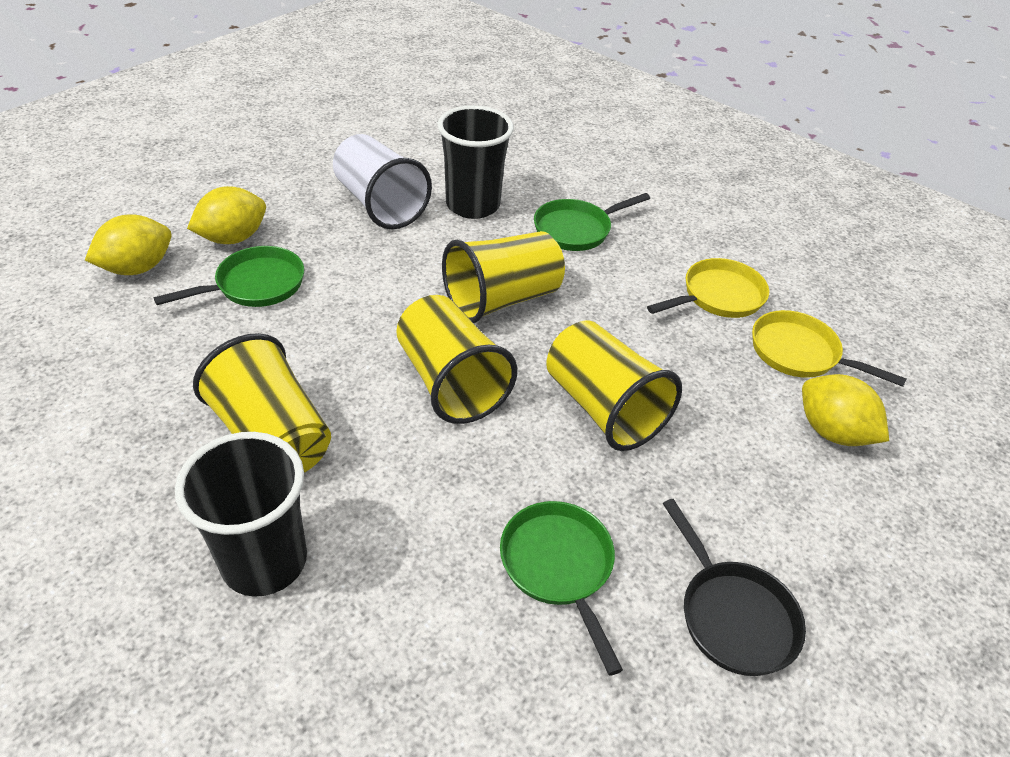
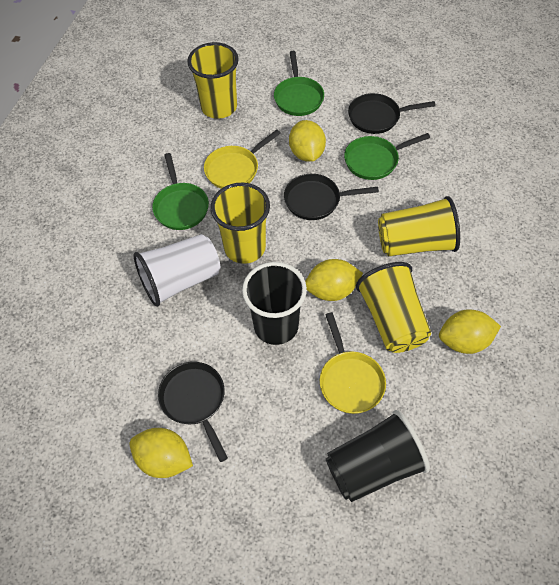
black pan: 1 -> 3
yellow lemon: 3 -> 4

